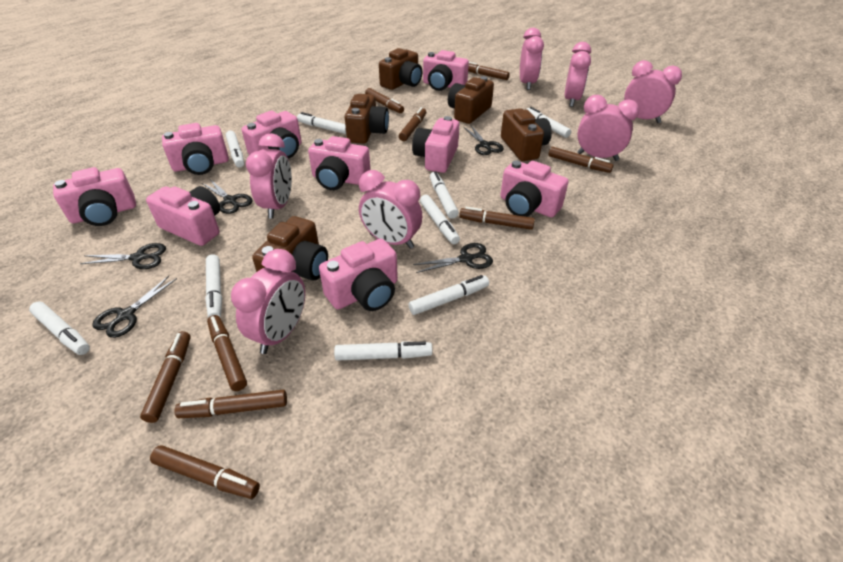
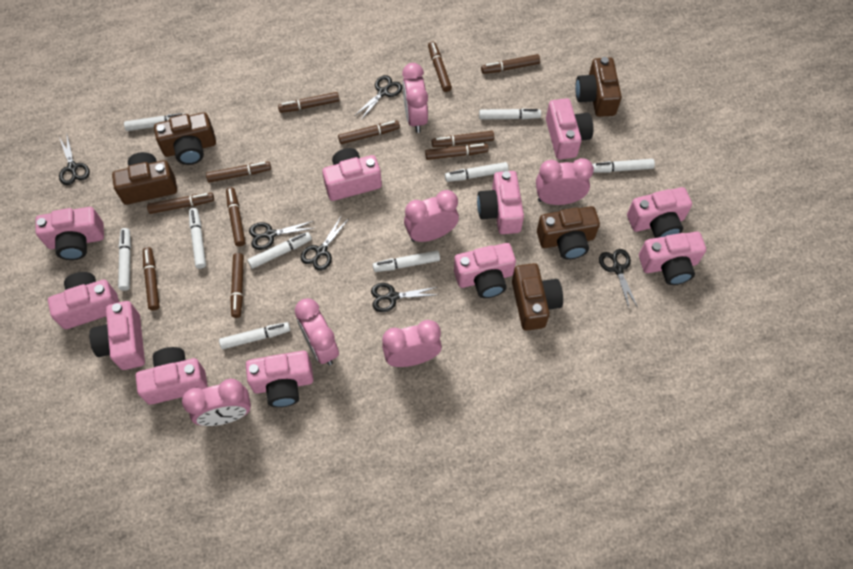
black scissors: 5 -> 6
brown marker: 9 -> 11
pink camera: 9 -> 11
pink clock: 7 -> 6

